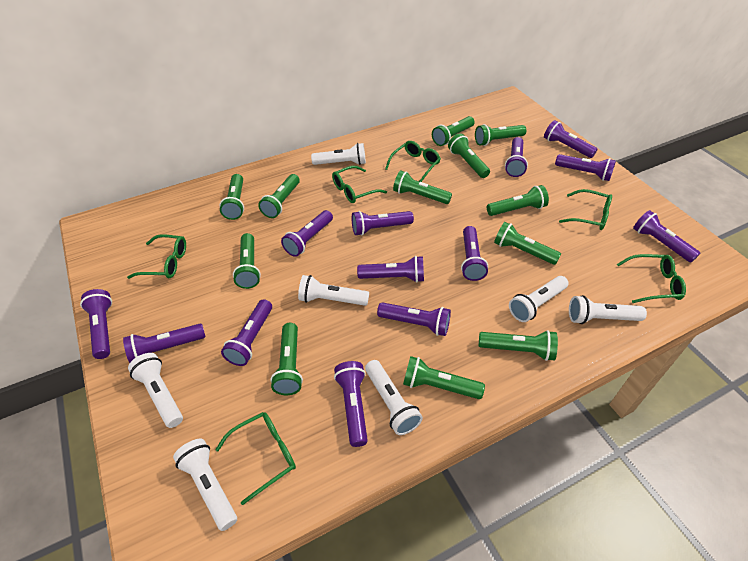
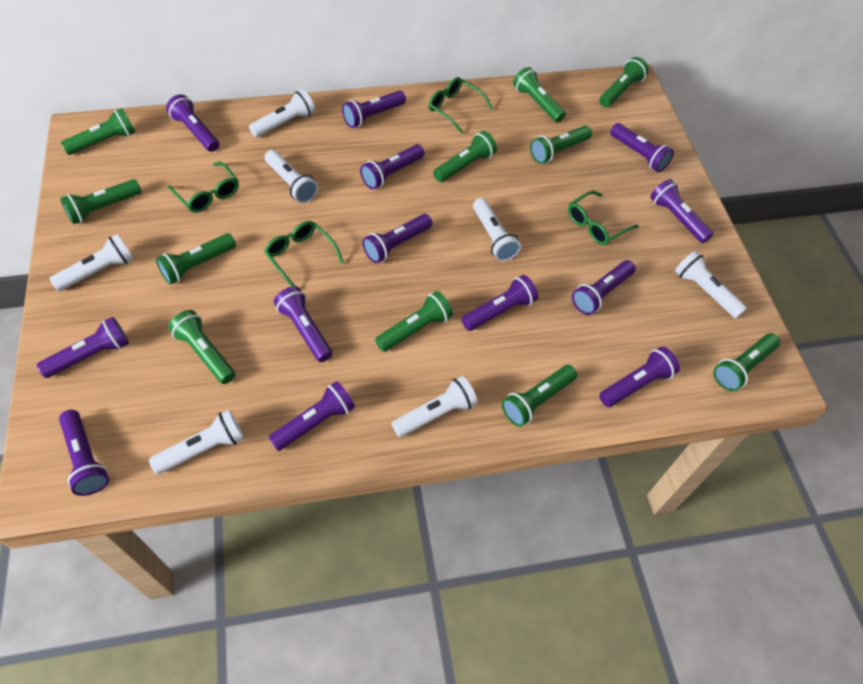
green flashlight: 12 -> 11
green glasses: 6 -> 4

